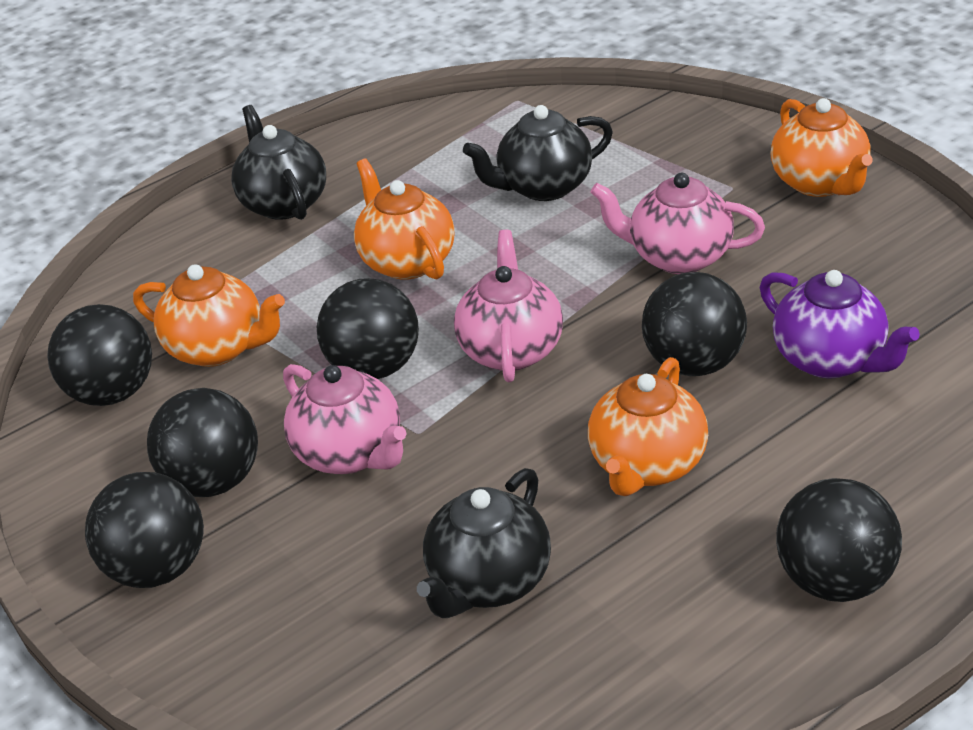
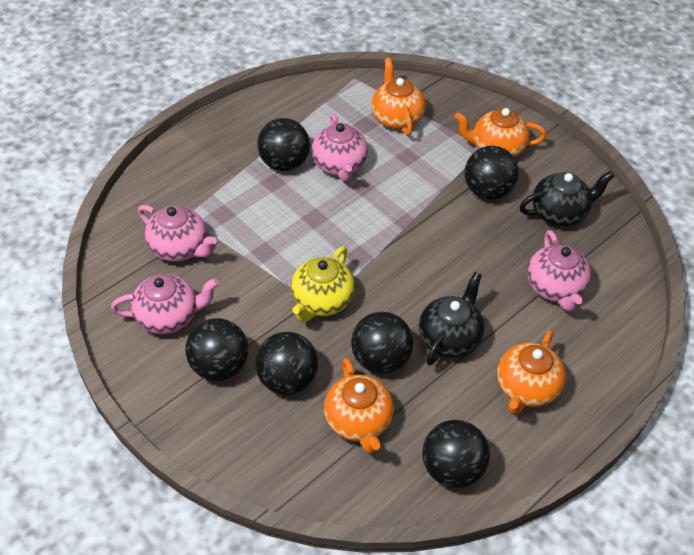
black teapot: 3 -> 2
pink teapot: 3 -> 4
purple teapot: 1 -> 0
yellow teapot: 0 -> 1

